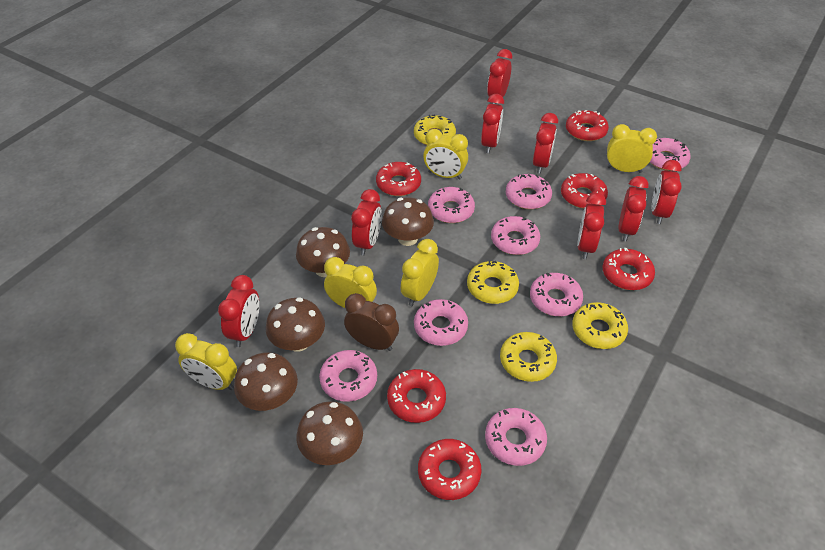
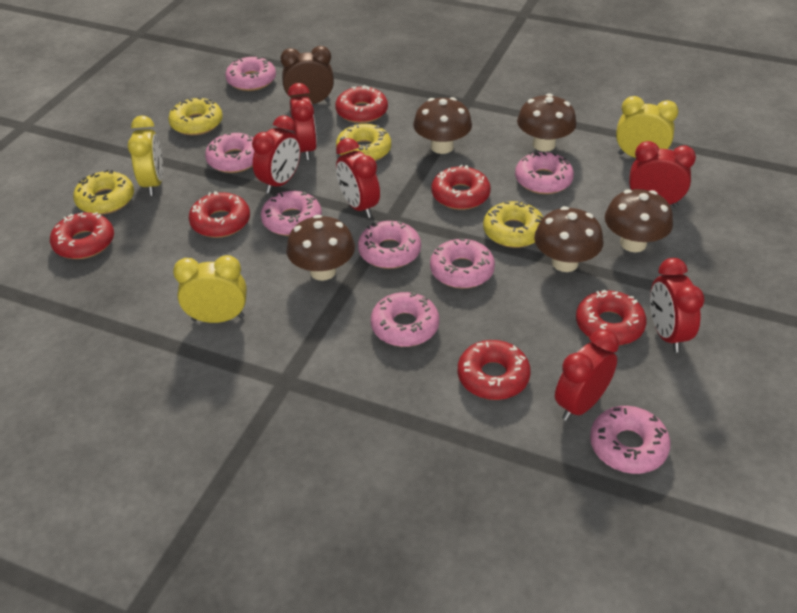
red clock: 8 -> 6
yellow clock: 5 -> 3

